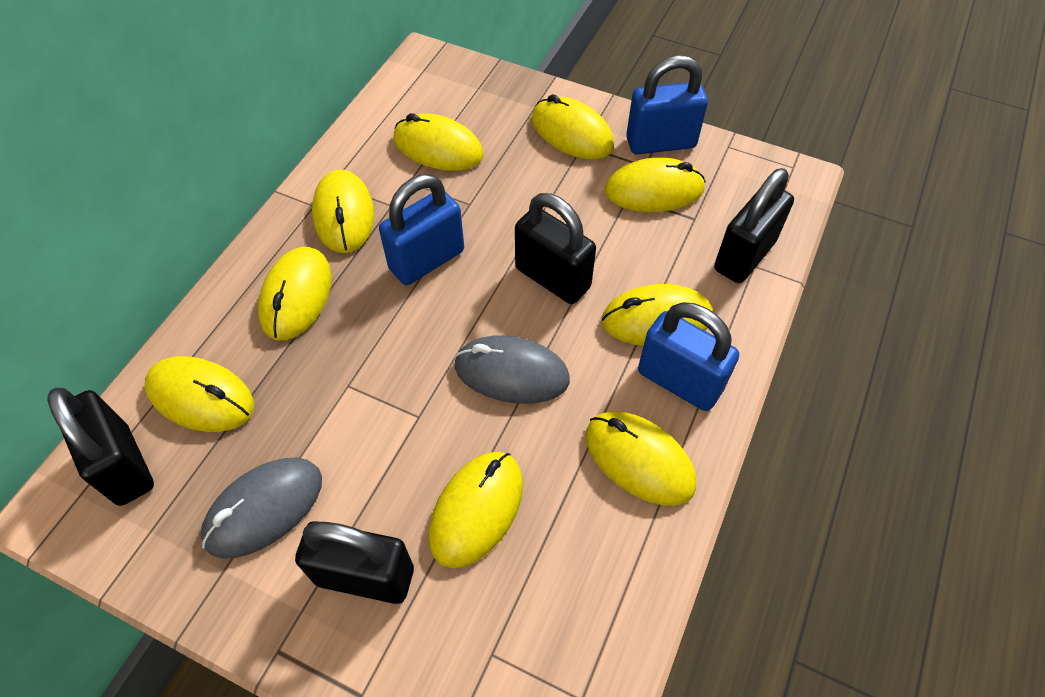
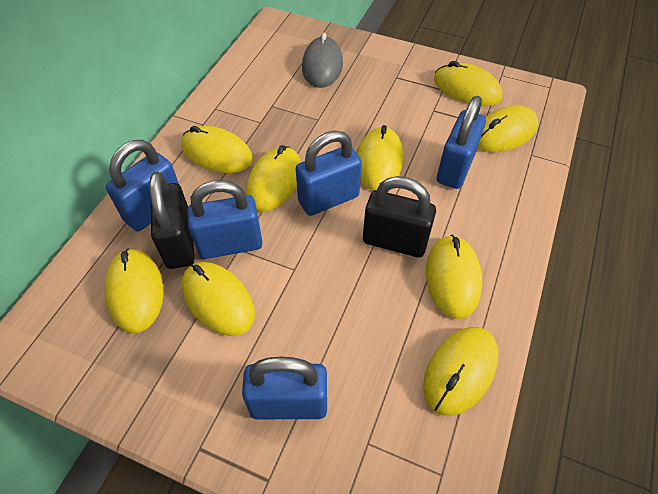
black padlock: 4 -> 2
blue padlock: 3 -> 5
grey mouse: 2 -> 1

